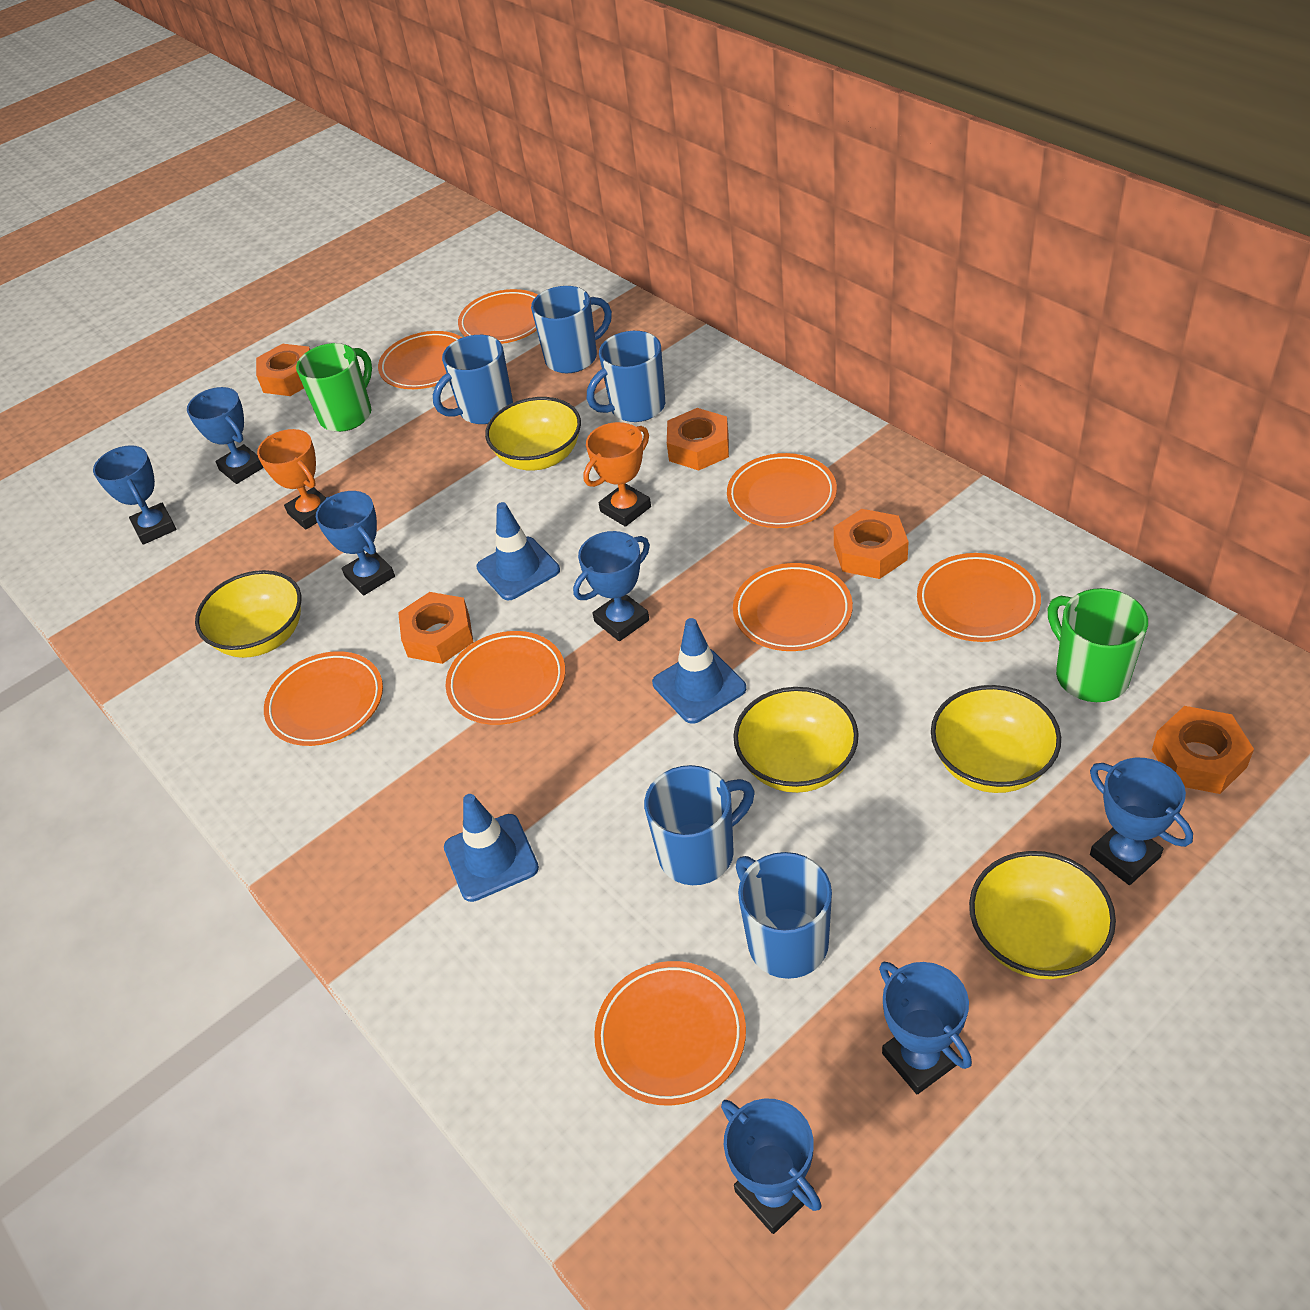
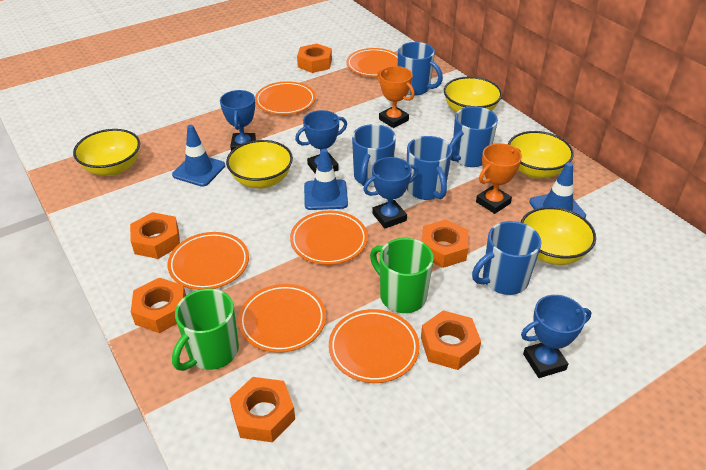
blue trophy: 7 -> 4
orange nut: 5 -> 6
orange plate: 8 -> 6

